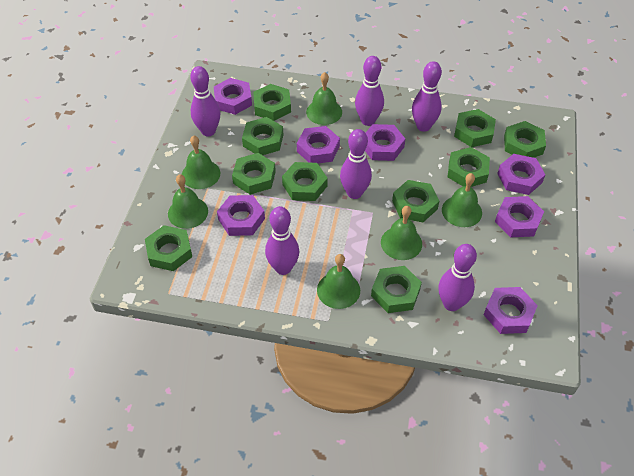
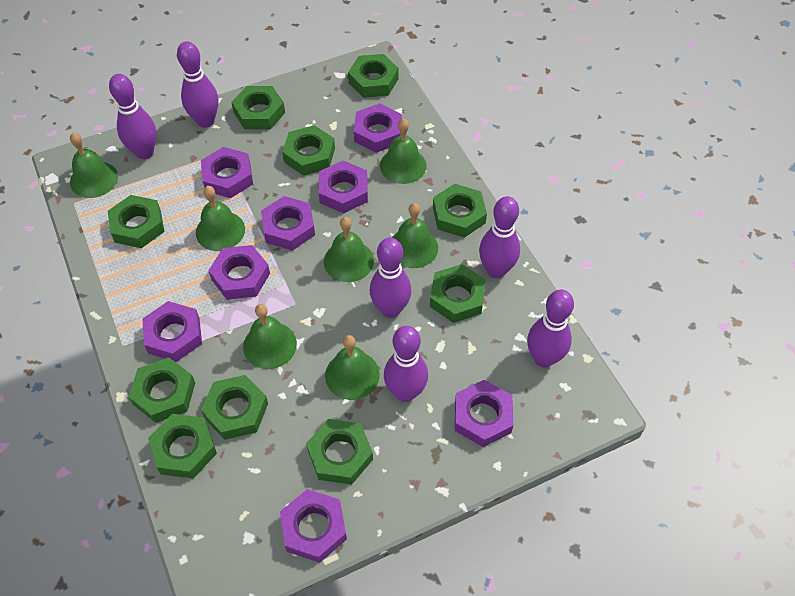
green bell: 6 -> 7
purple nut: 7 -> 8

